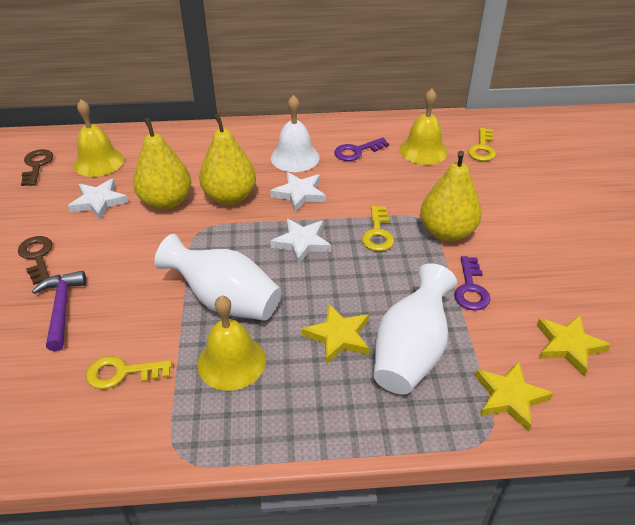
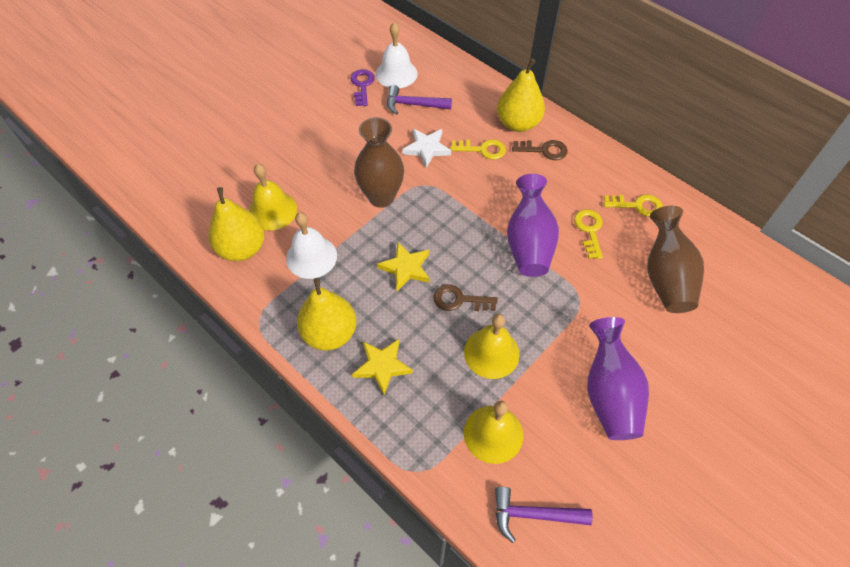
brown vase: 0 -> 2
purple hammer: 1 -> 2
purple key: 2 -> 1
purple vase: 0 -> 2
white bell: 1 -> 2
white star: 3 -> 1
white vase: 2 -> 0
yellow star: 3 -> 2

